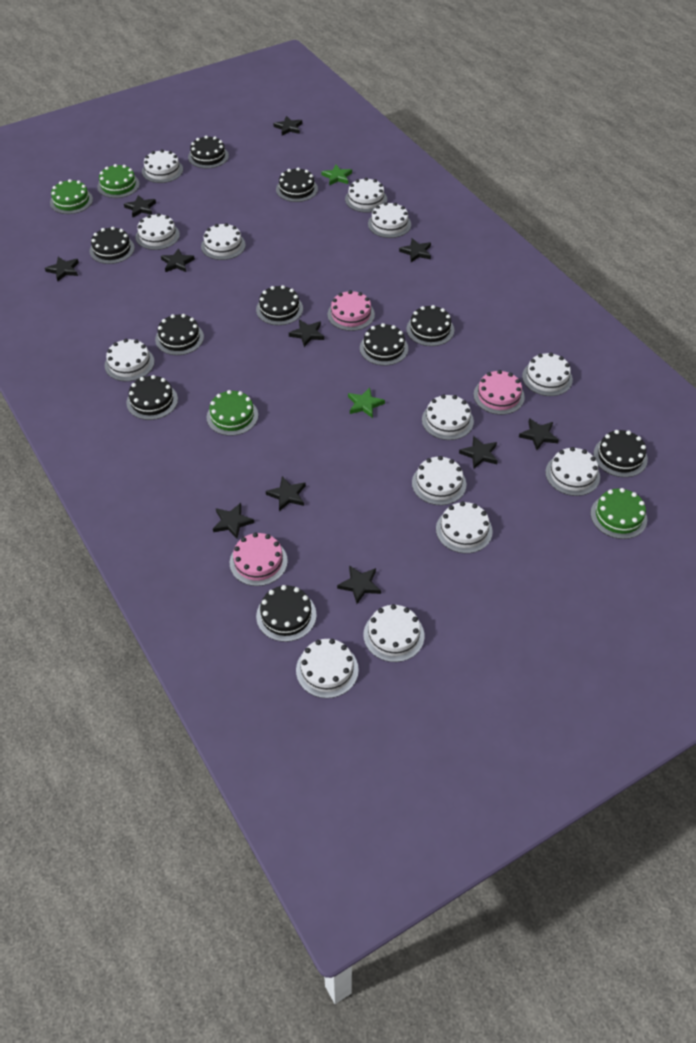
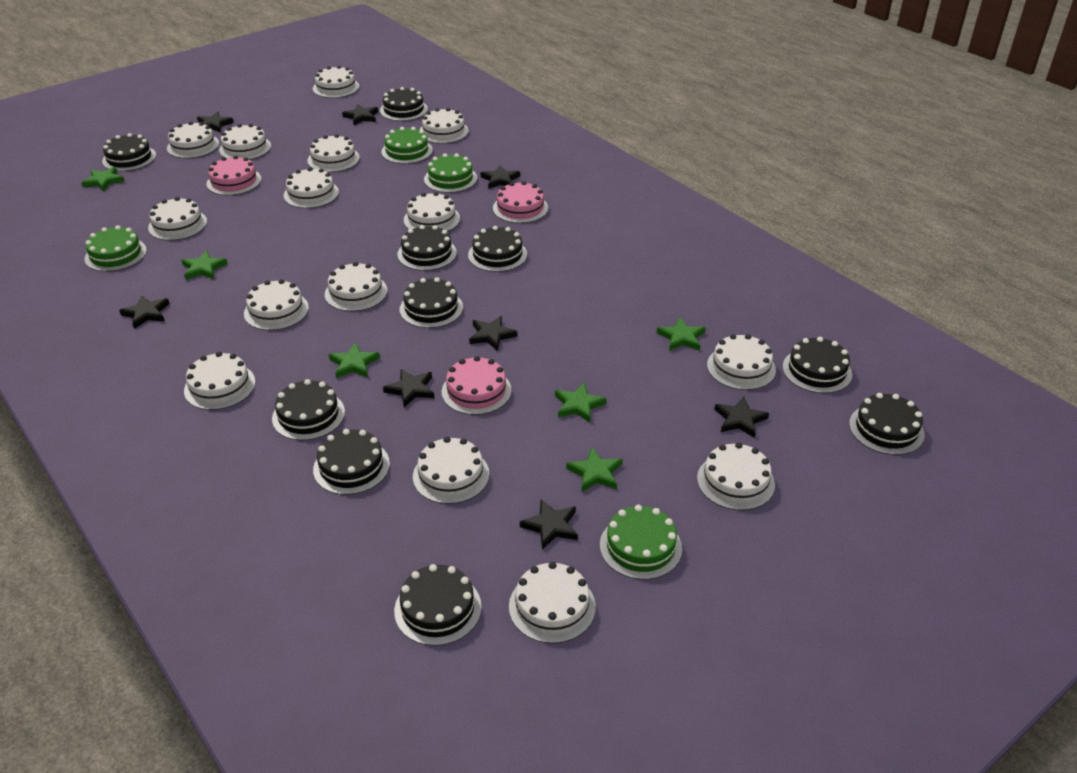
black star: 11 -> 8
green star: 2 -> 6
white cake: 13 -> 15

